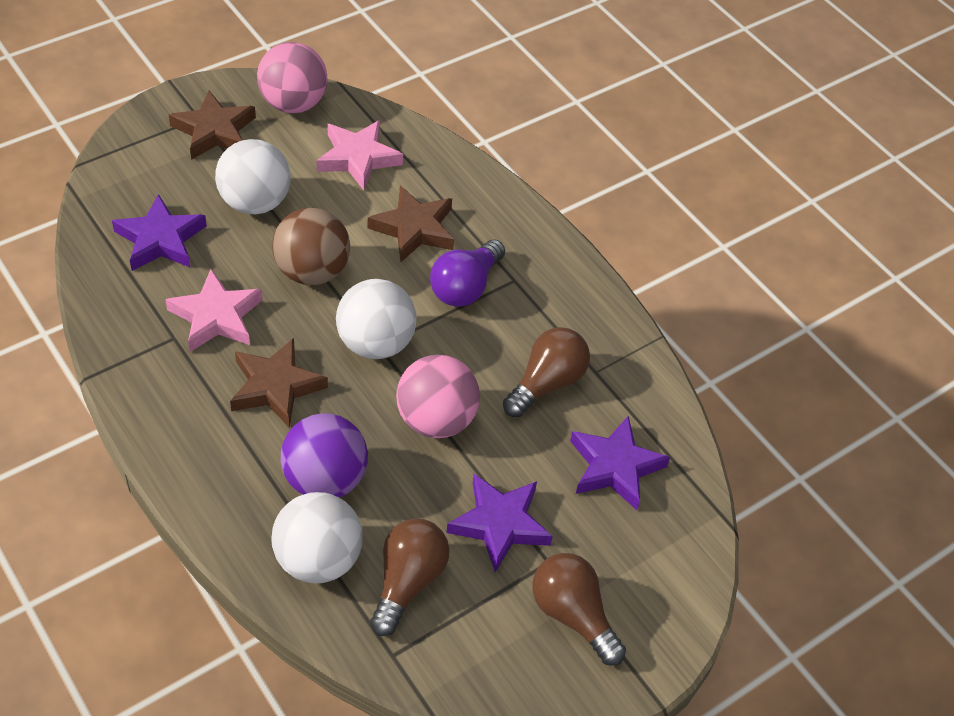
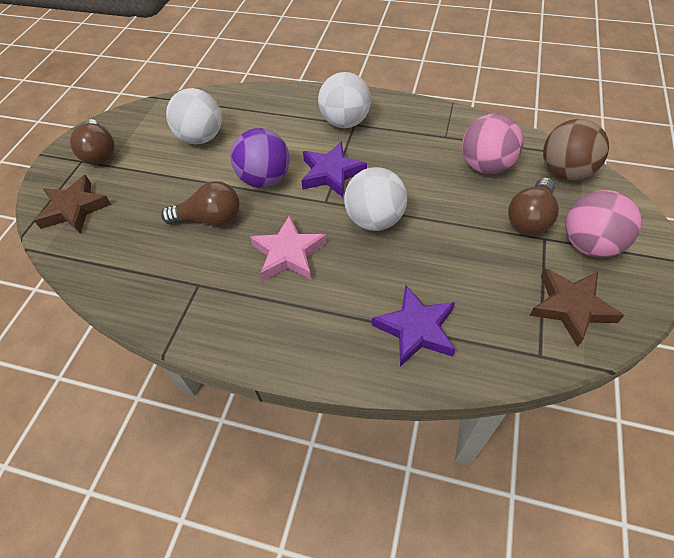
brown star: 3 -> 2
pink star: 2 -> 1
purple light bulb: 1 -> 0
purple star: 3 -> 2

